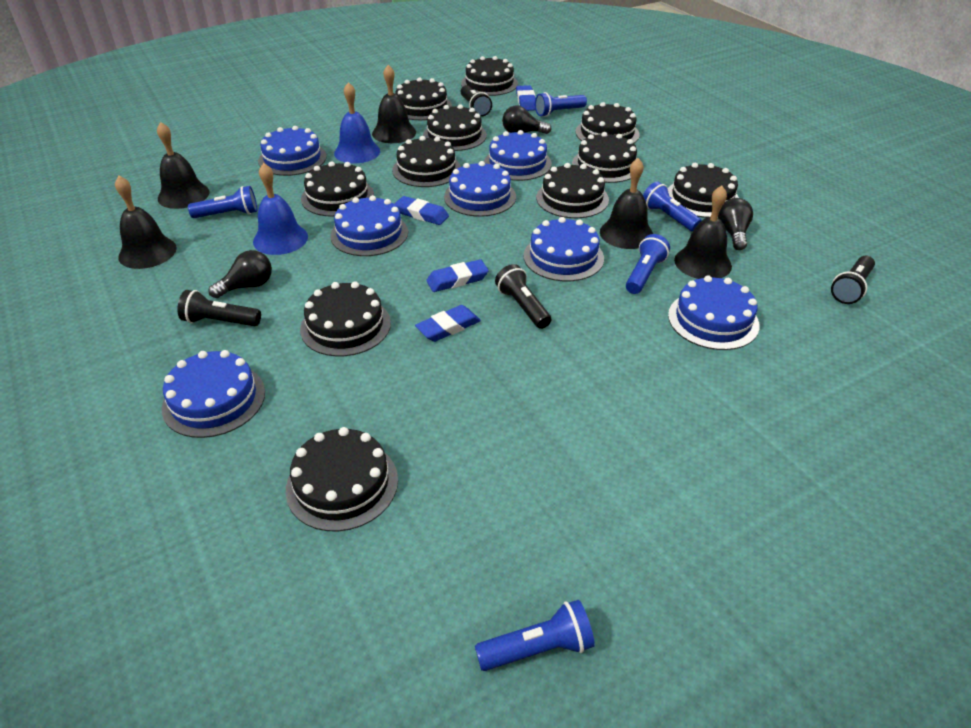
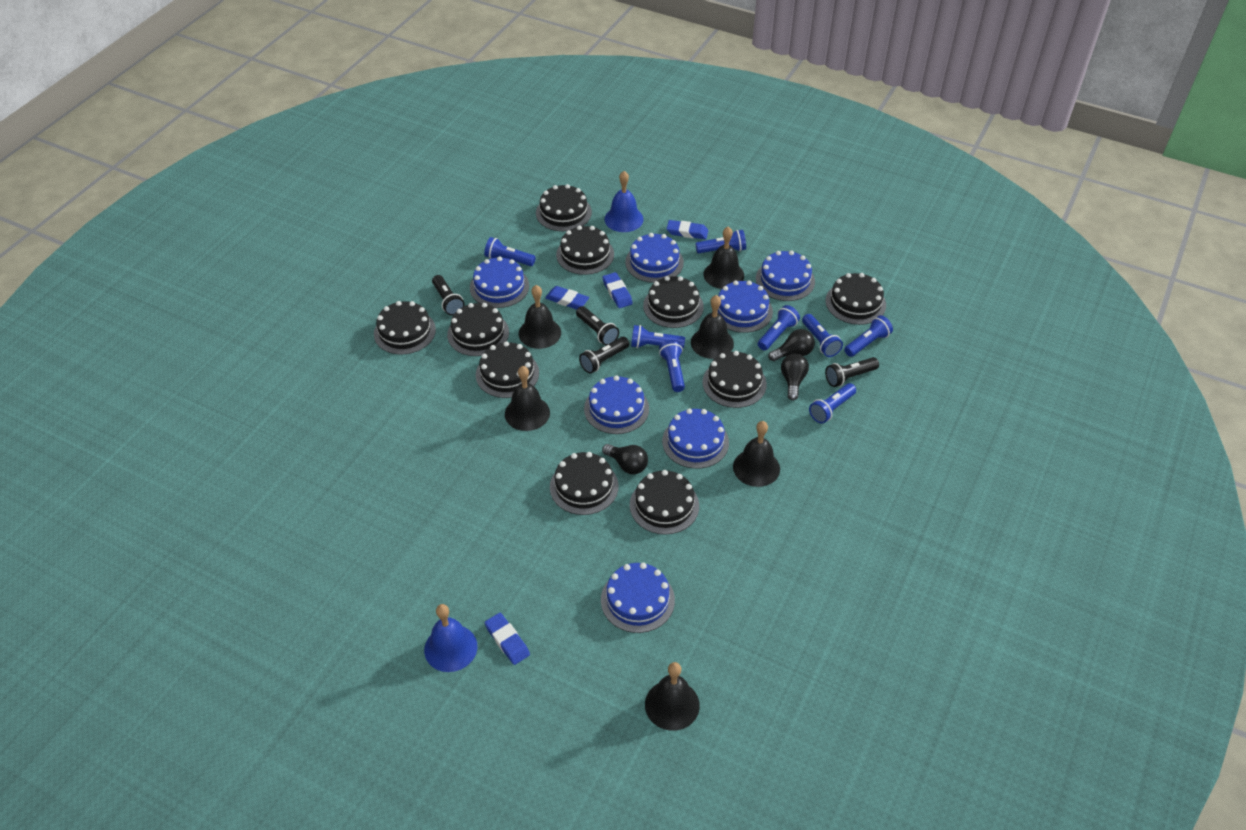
black bell: 5 -> 6
black cake: 11 -> 10
blue flashlight: 5 -> 8

